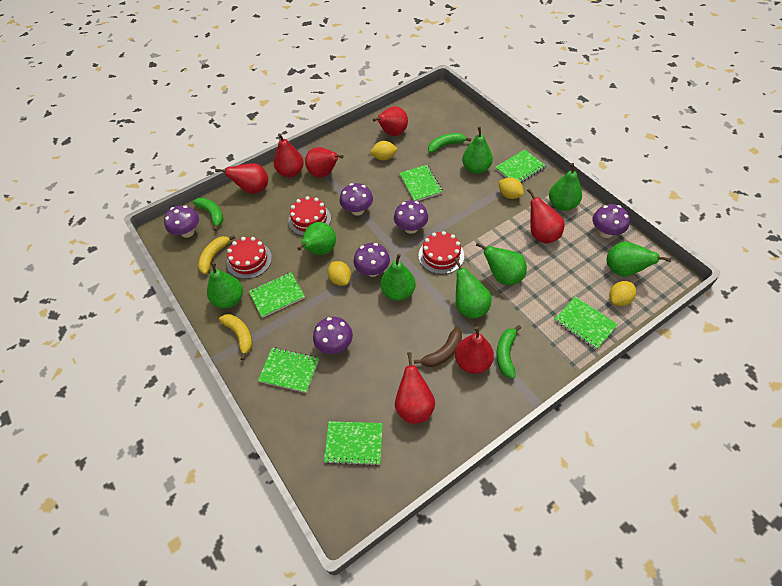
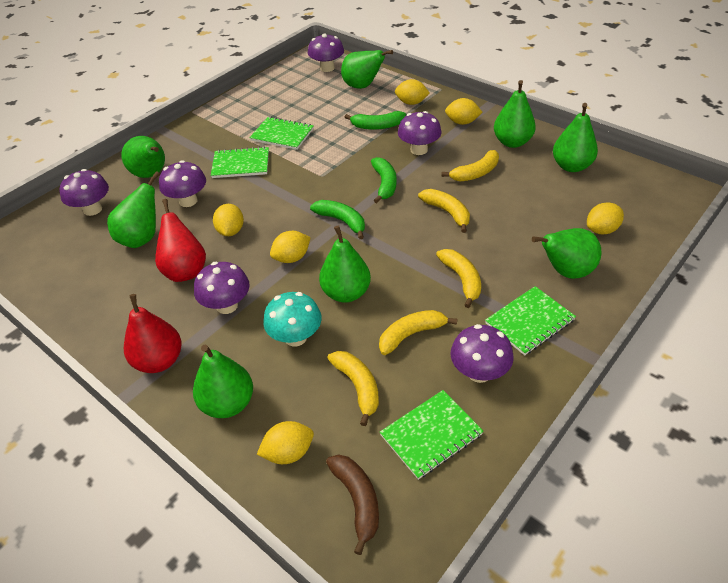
green notebook: 6 -> 4
red cake: 3 -> 0
red pear: 7 -> 2
turquoise mushroom: 0 -> 1
yellow banana: 2 -> 5
yellow lemon: 4 -> 6

